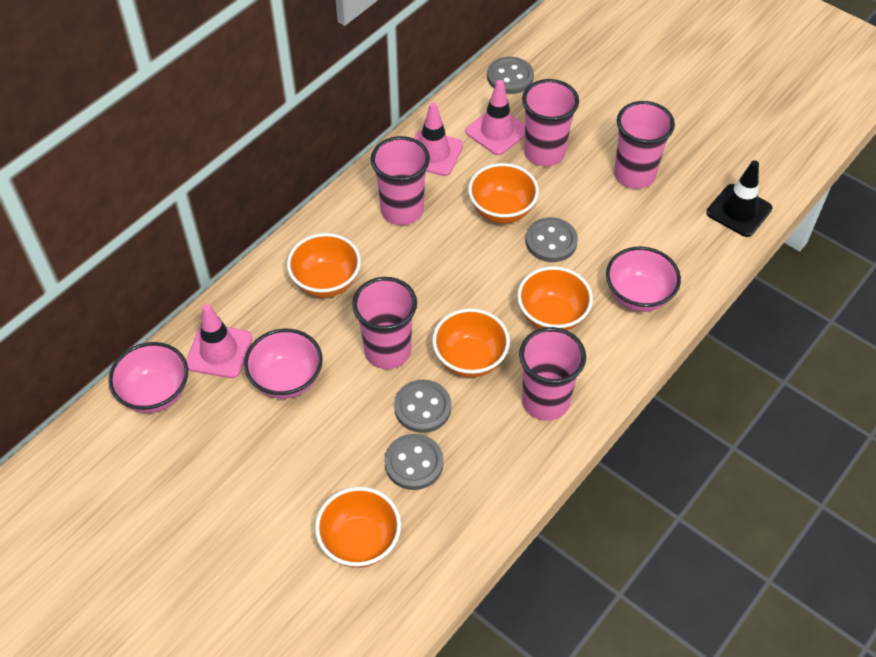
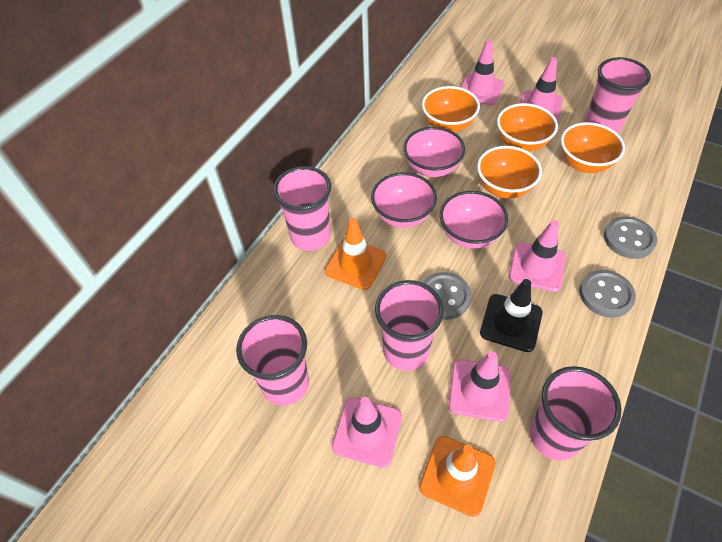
grey button: 4 -> 3
orange bowl: 5 -> 4
orange traffic cone: 0 -> 2
pink traffic cone: 3 -> 5

